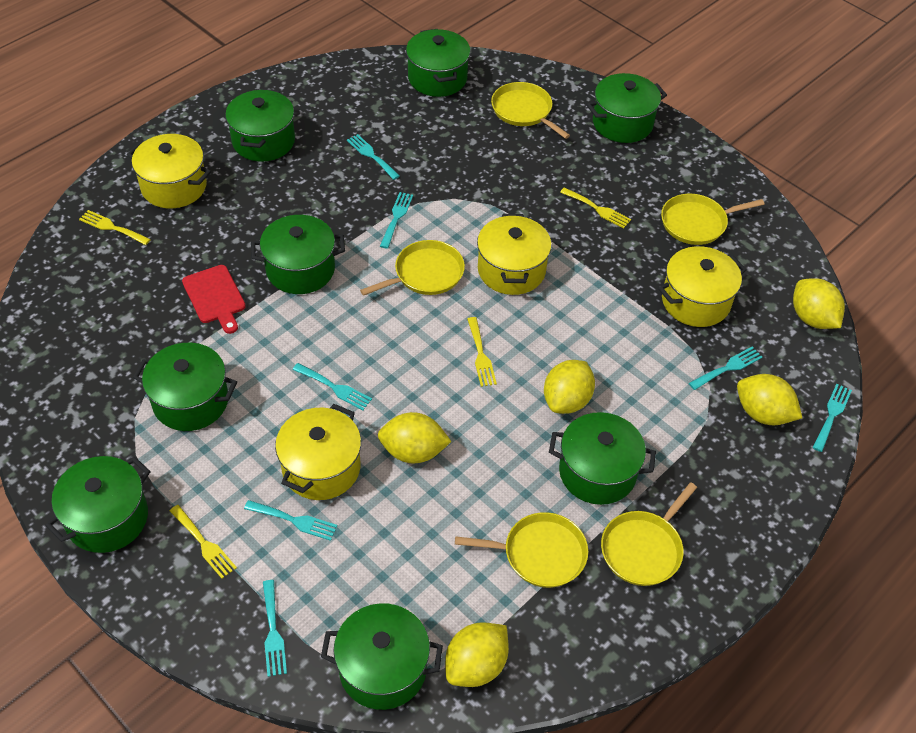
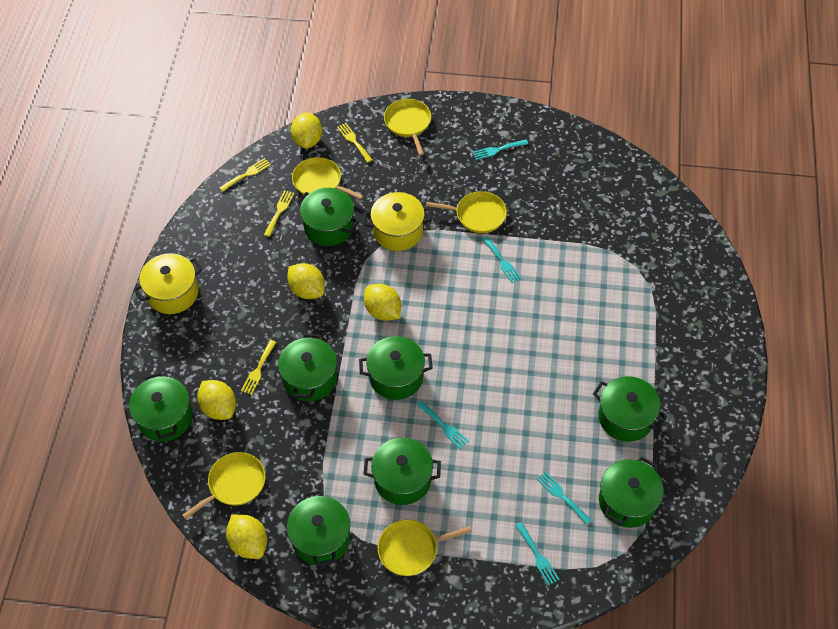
red cutting board: 1 -> 0
turquoise fork: 7 -> 5
yellow pot: 4 -> 2

